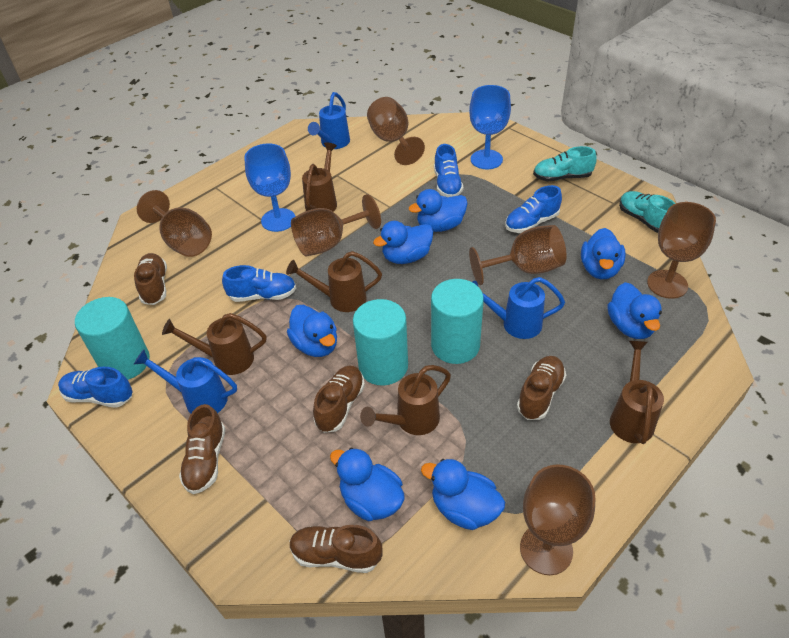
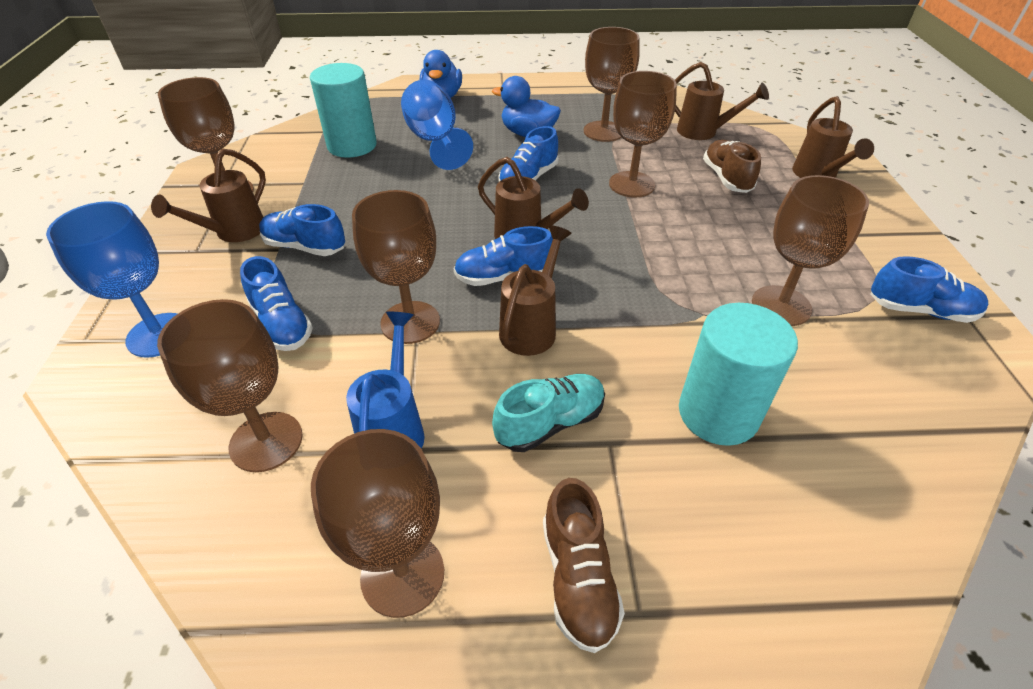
blue duck: 7 -> 2
blue shoe: 4 -> 5
blue watering can: 3 -> 1
brown goblet: 6 -> 7
brown shoe: 5 -> 2
turquoise cylinder: 3 -> 2
turquoise shoe: 2 -> 1

